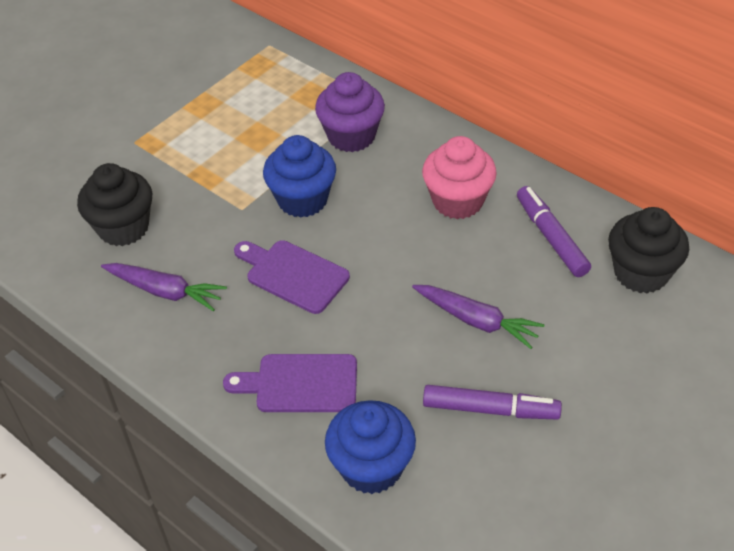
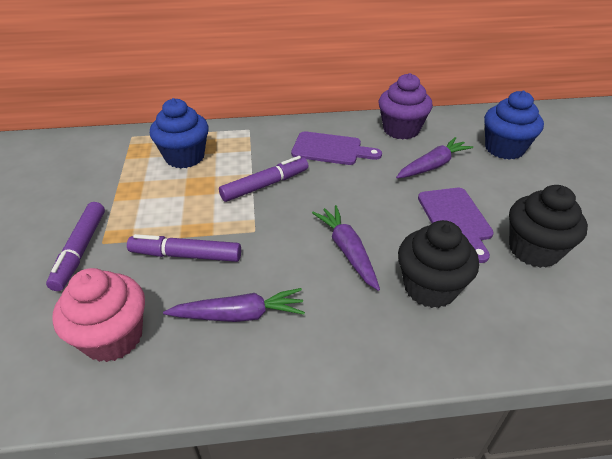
purple carrot: 2 -> 3
purple marker: 2 -> 3

